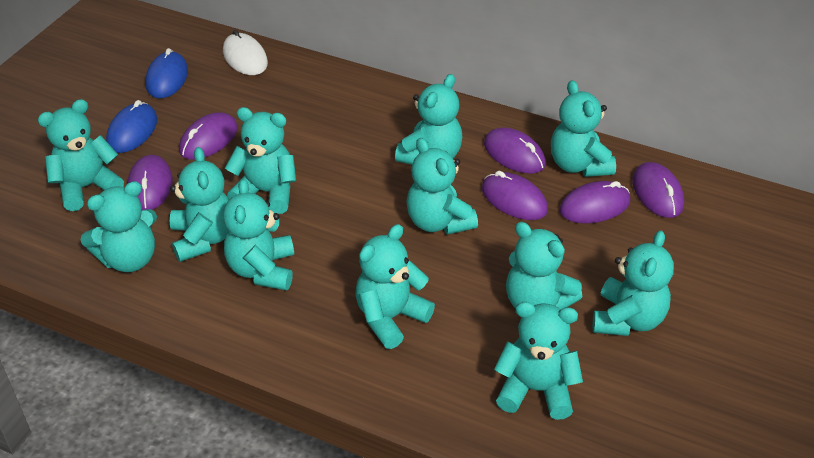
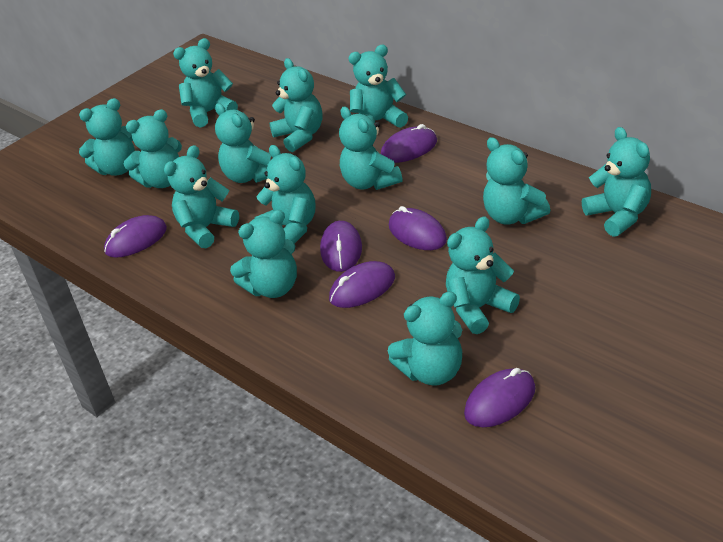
blue mouse: 2 -> 0
turquoise teddy bear: 12 -> 14
white mouse: 1 -> 0

